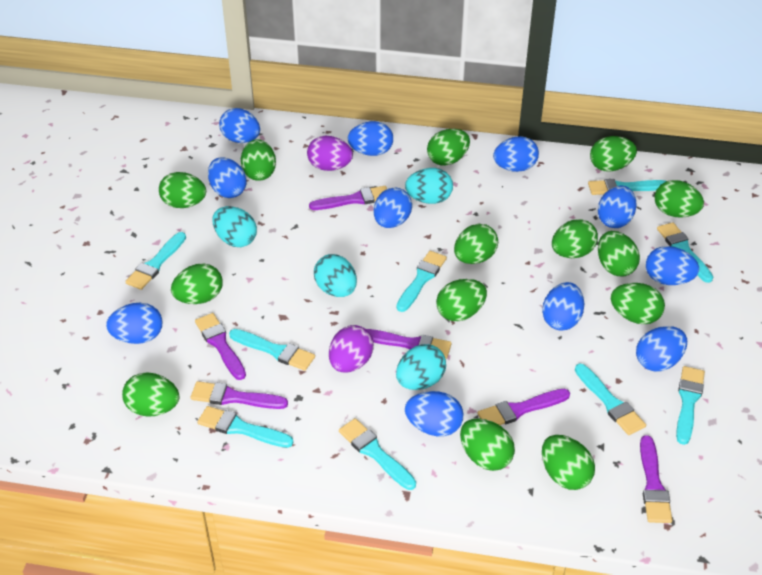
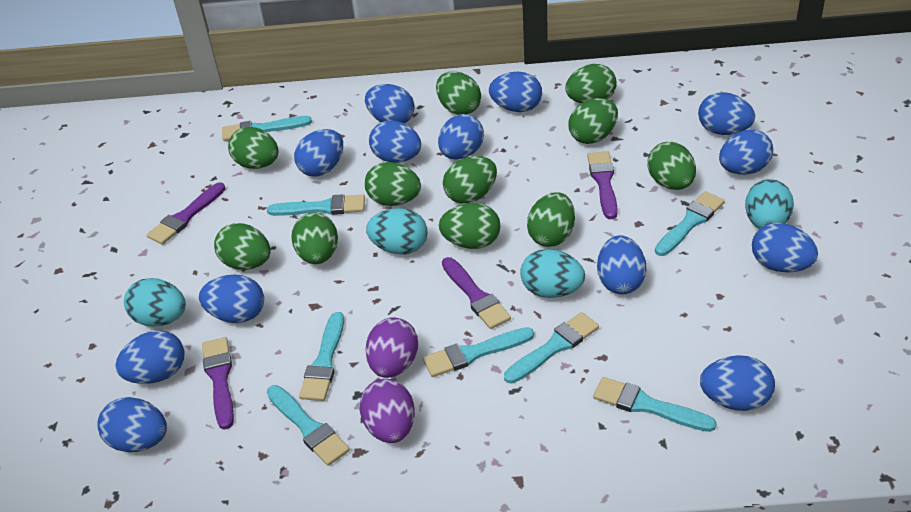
blue egg: 11 -> 13
green egg: 14 -> 11
purple brush: 6 -> 4
turquoise brush: 9 -> 8

